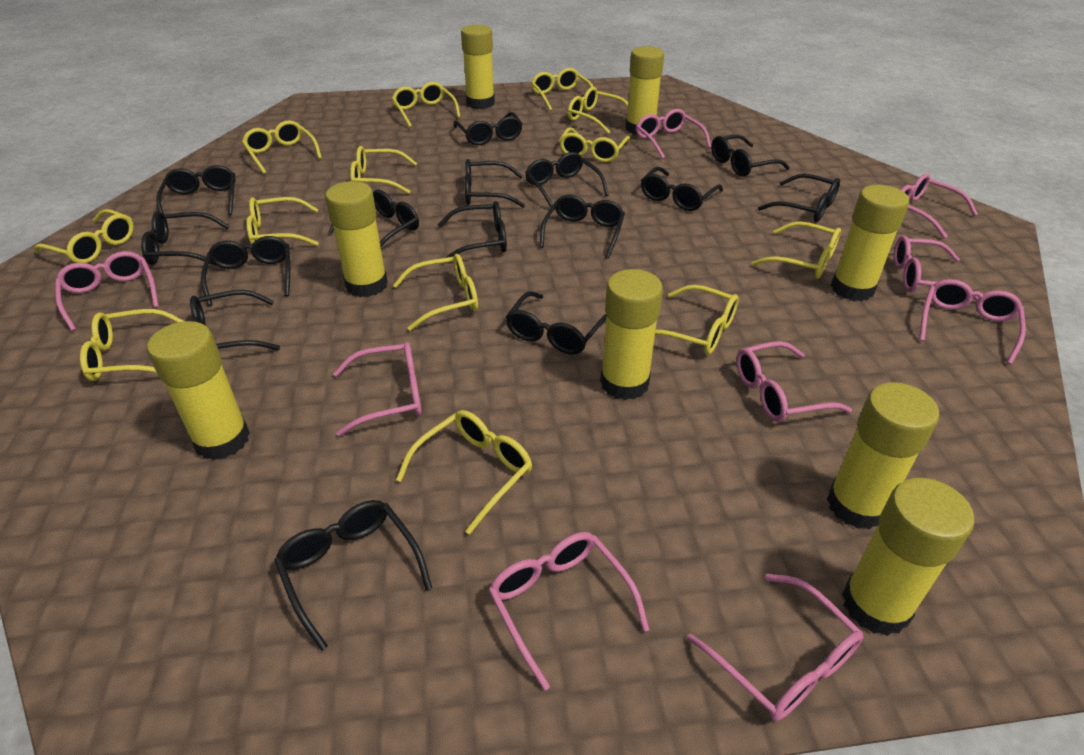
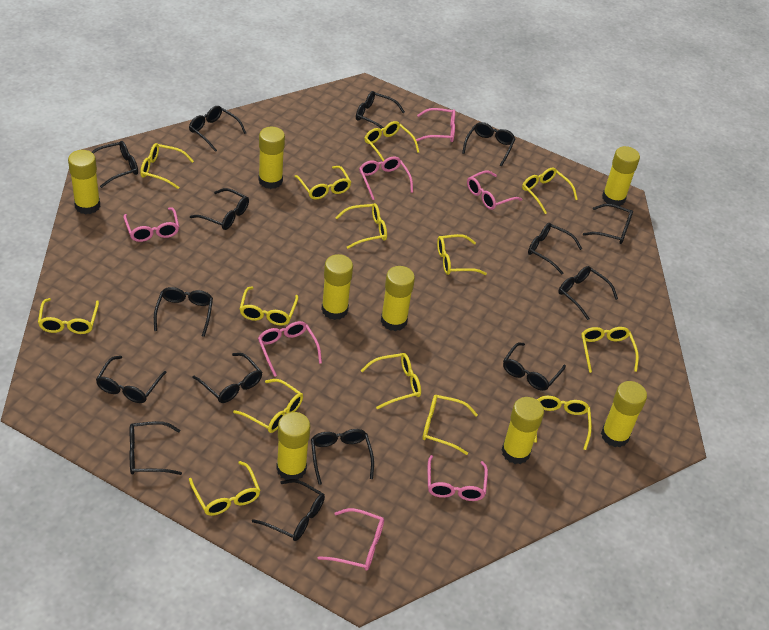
pink glasses: 9 -> 7
yellow glasses: 13 -> 14

